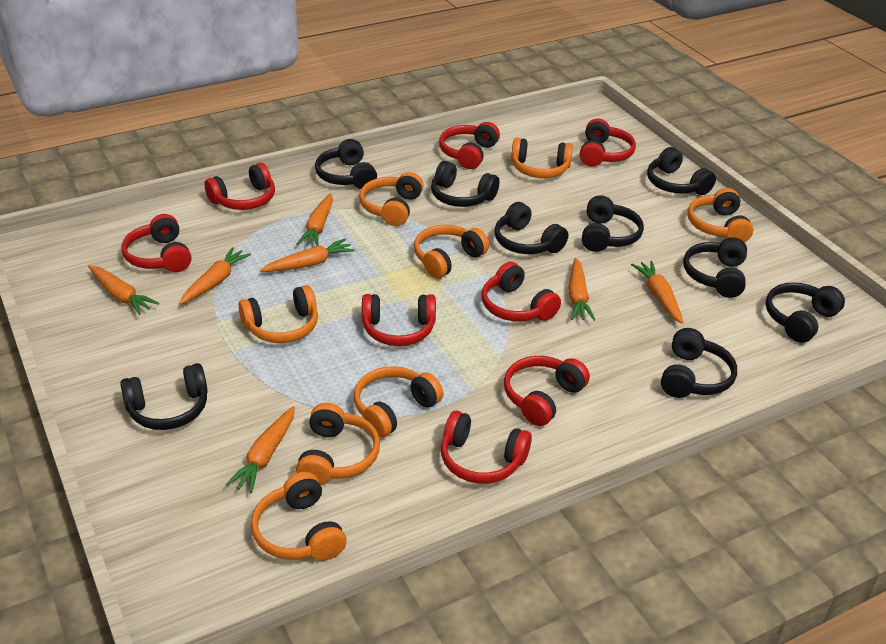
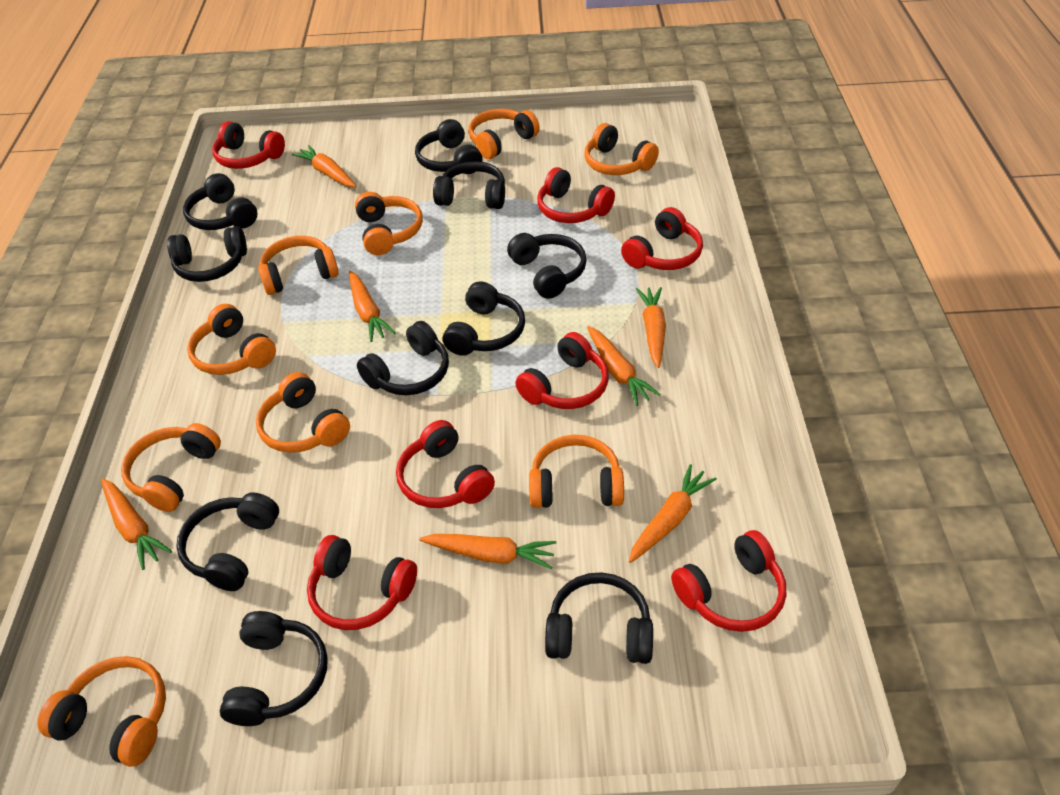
black headphones: 9 -> 10
orange headphones: 8 -> 9
red headphones: 8 -> 7

